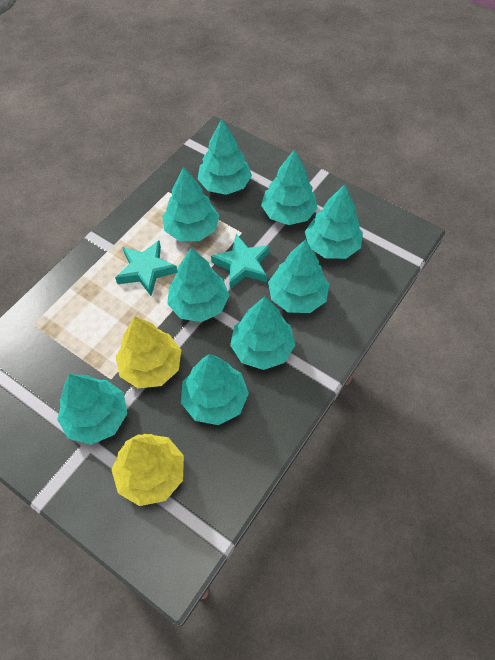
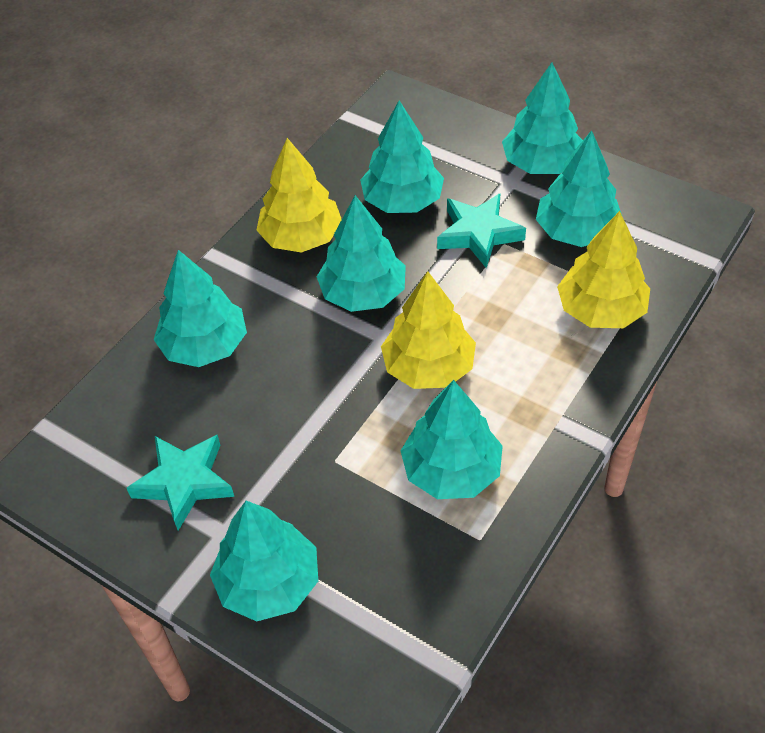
turquoise tree: 9 -> 7
yellow tree: 2 -> 3

